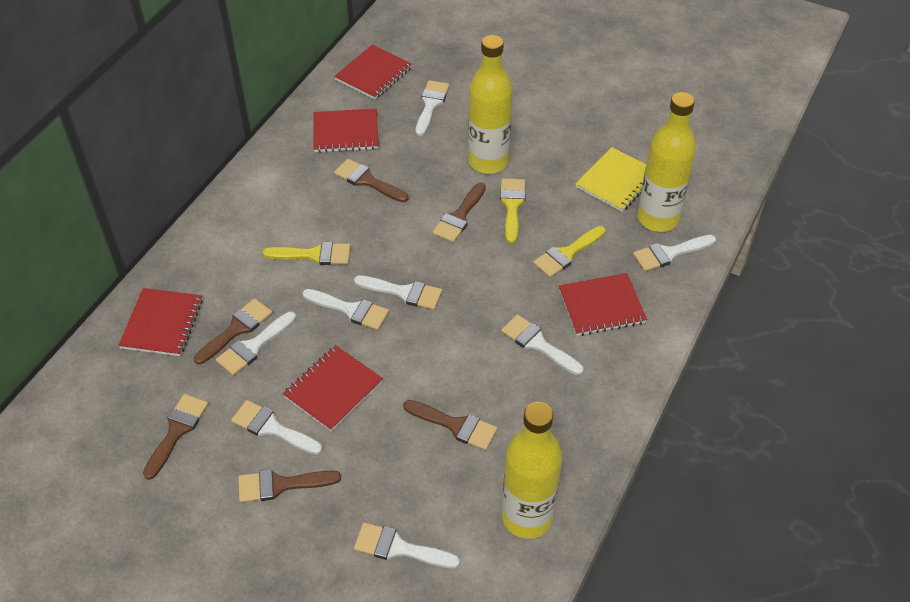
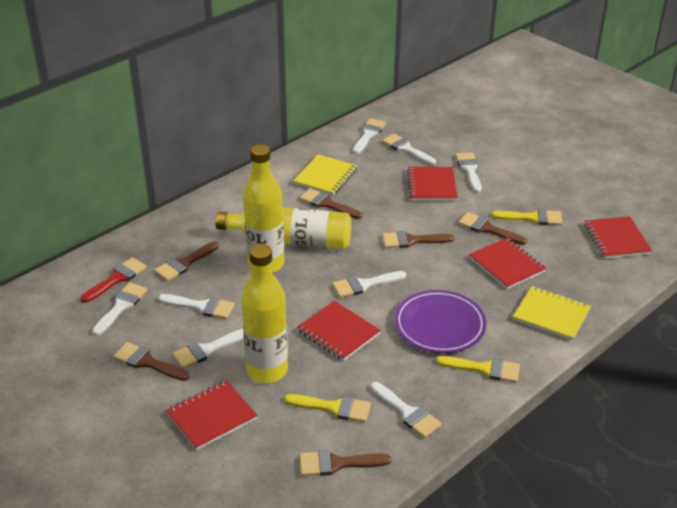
purple plate: 0 -> 1
red brush: 0 -> 1
yellow notebook: 1 -> 2

